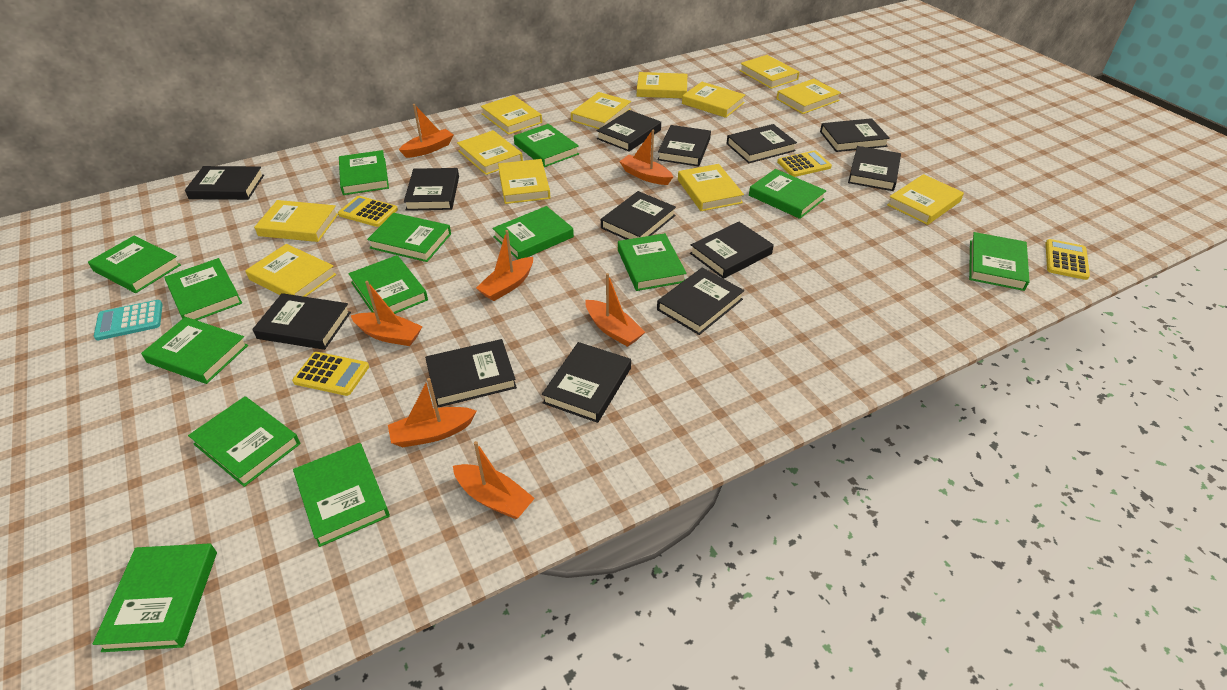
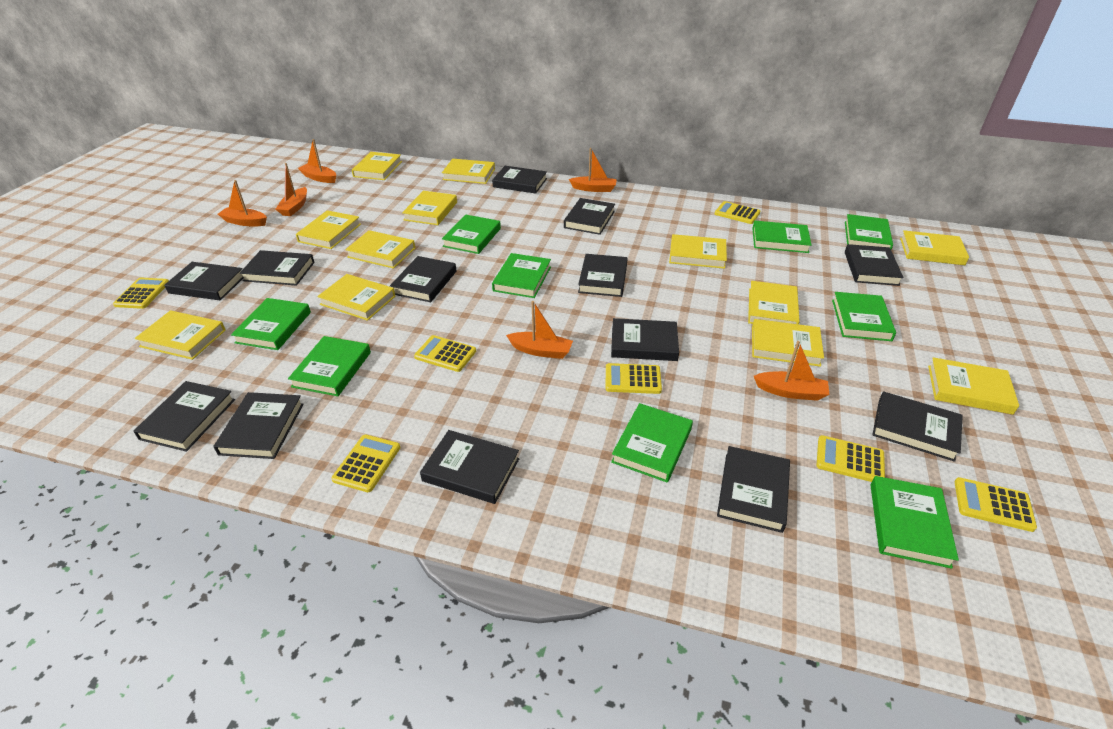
green book: 14 -> 9
orange boat: 7 -> 6
turquoise calculator: 1 -> 0
yellow calculator: 4 -> 7

